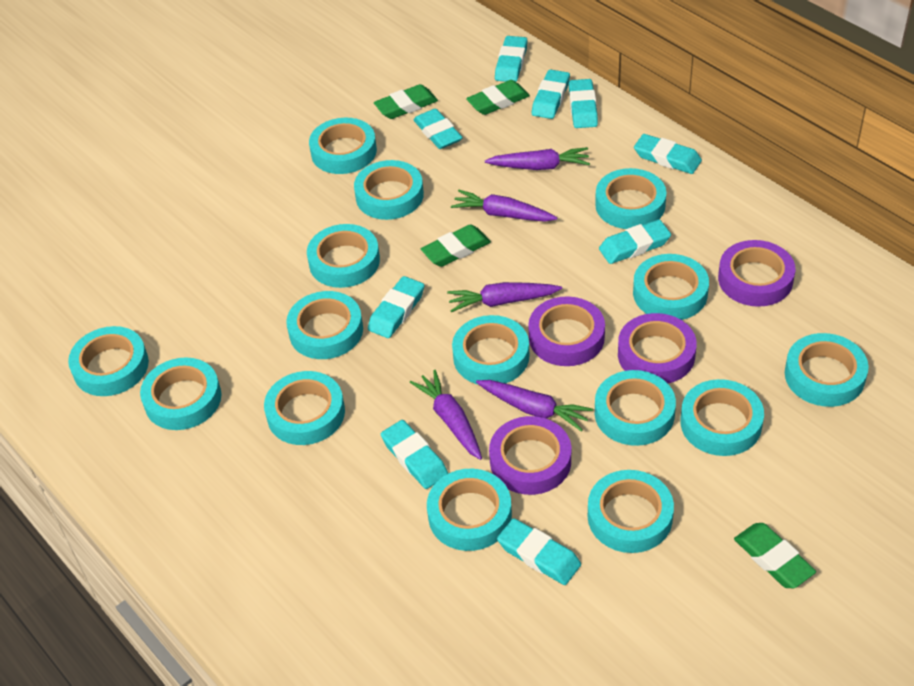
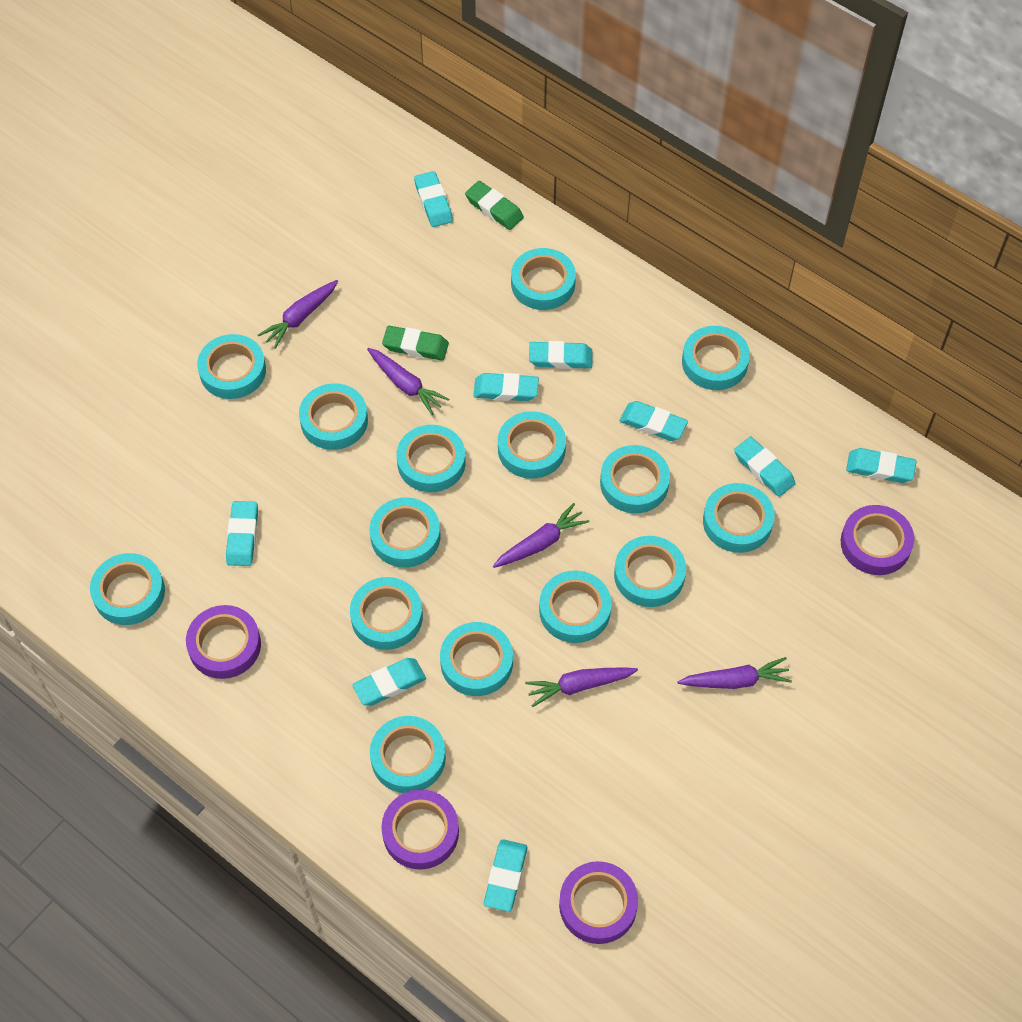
green eraser: 4 -> 2

